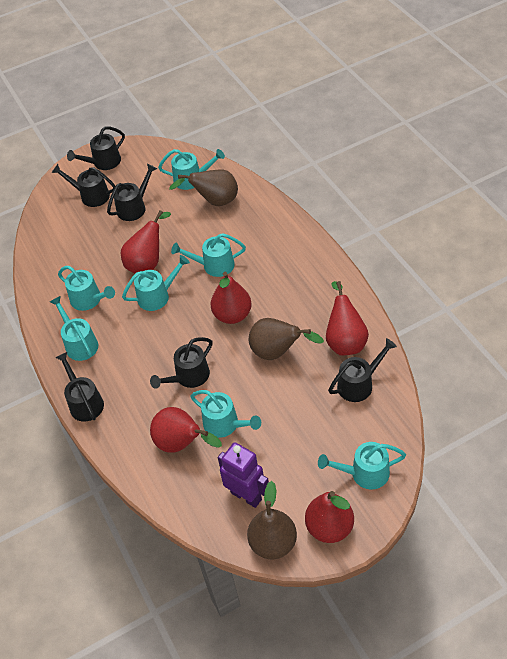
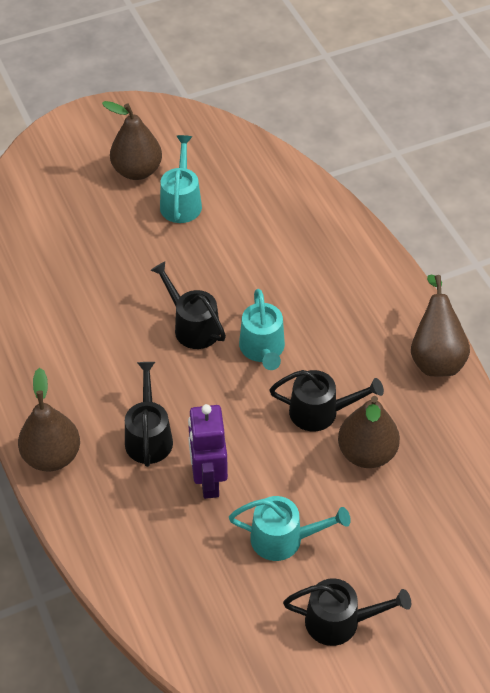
black watering can: 6 -> 4
brown pear: 3 -> 4
red pear: 5 -> 0
turquoise watering can: 7 -> 3

